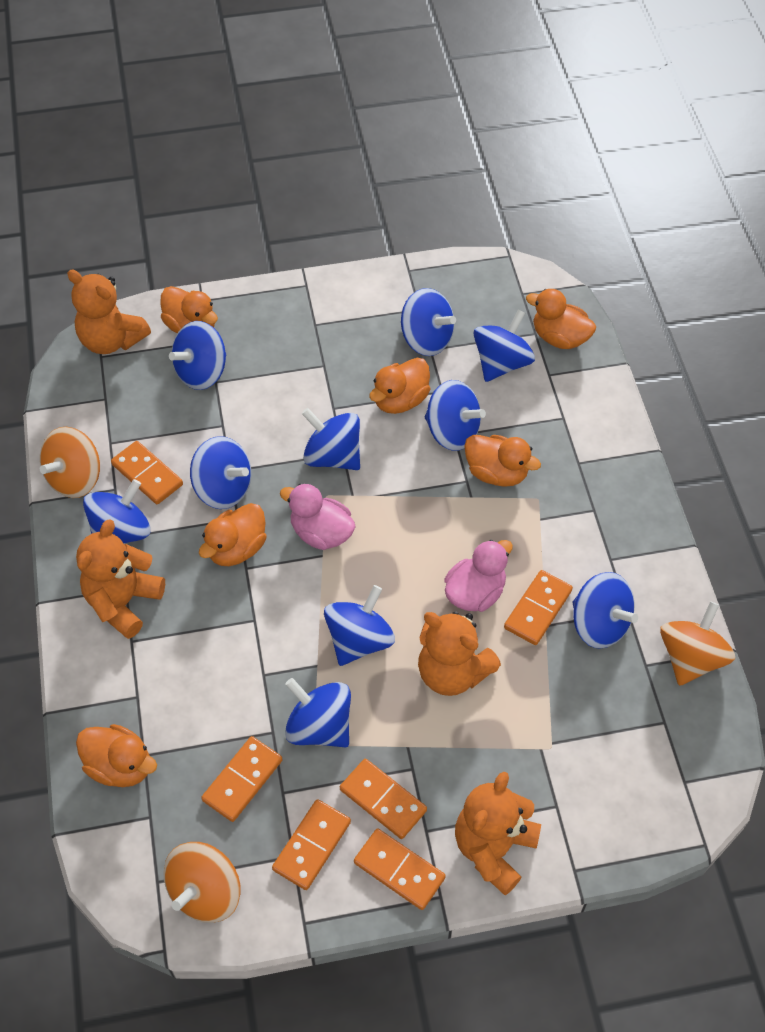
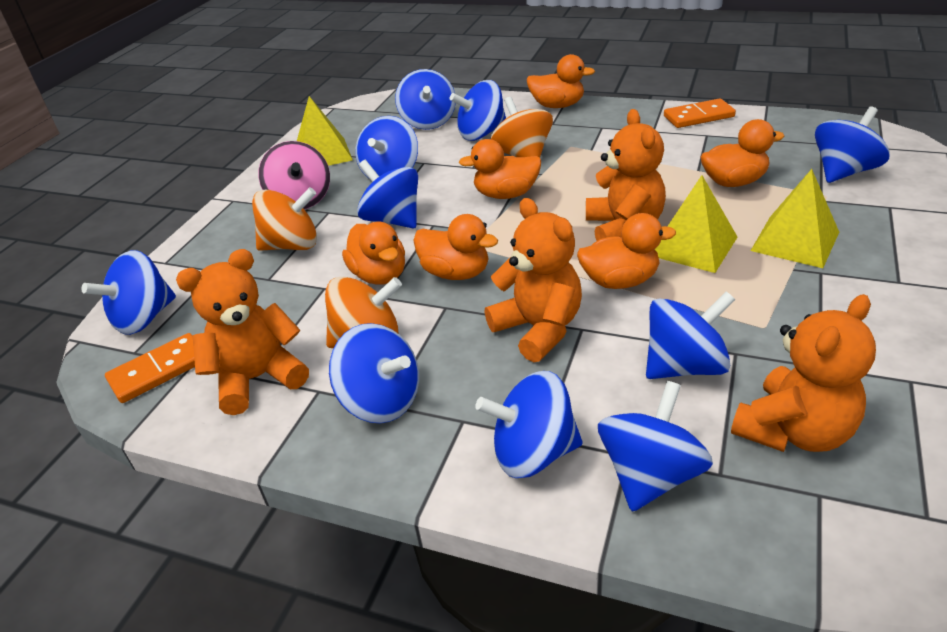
orange domino: 6 -> 2
pink duck: 2 -> 0
pink spinning top: 0 -> 1
yellow pyramid: 0 -> 3

